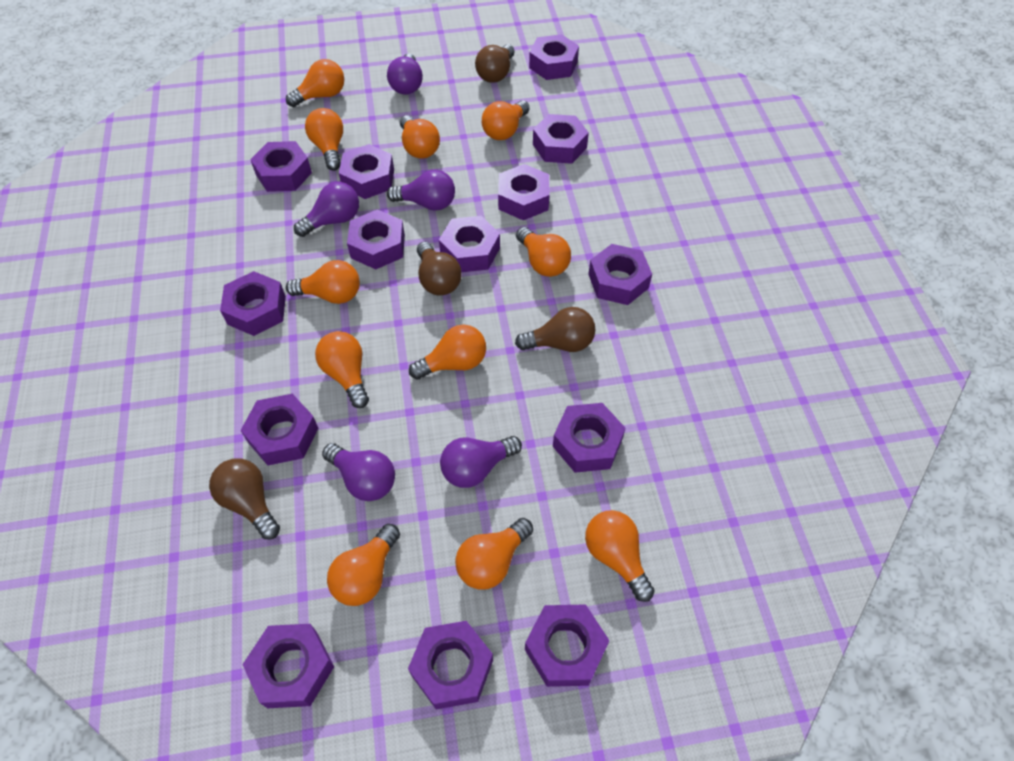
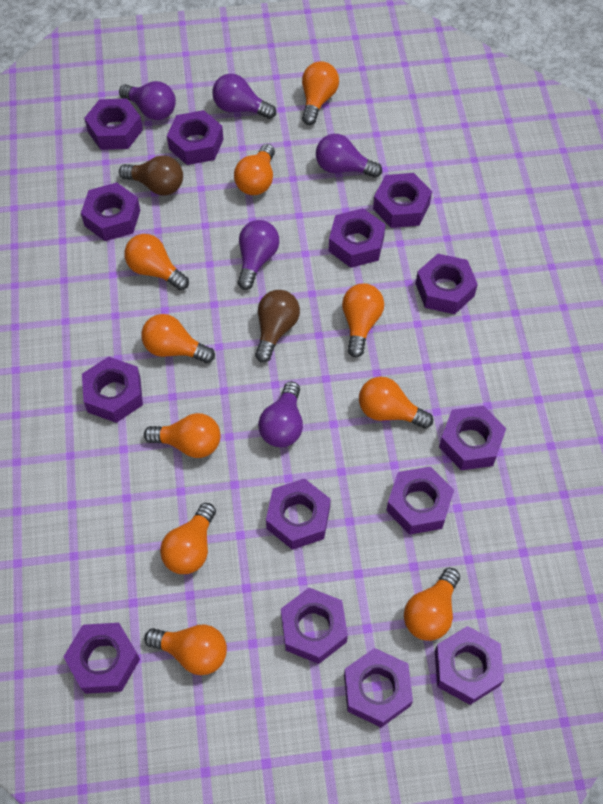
brown light bulb: 4 -> 2
orange light bulb: 11 -> 10

